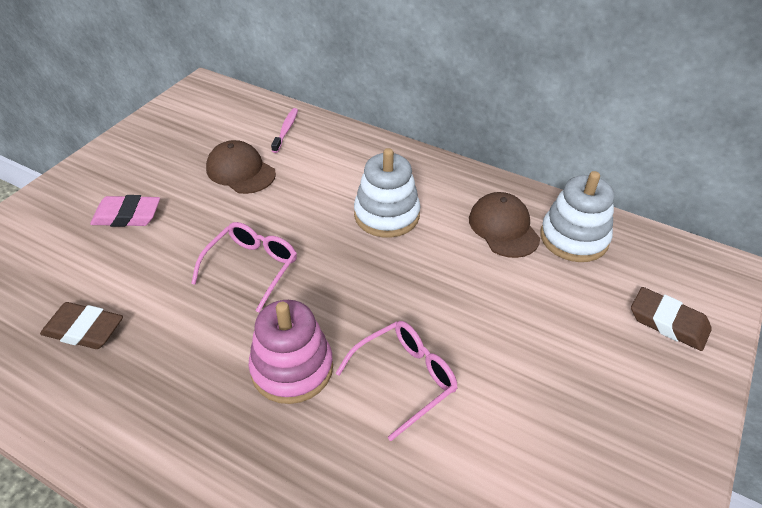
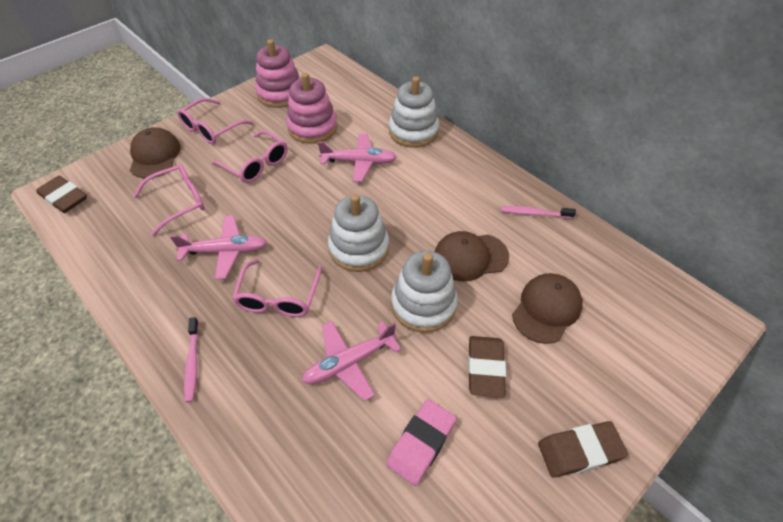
brown cap: 2 -> 3
brown eraser: 2 -> 3
pink glasses: 2 -> 4
pink plane: 0 -> 3
pink stacking toy: 1 -> 2
pink toothbrush: 1 -> 2
white stacking toy: 2 -> 3

